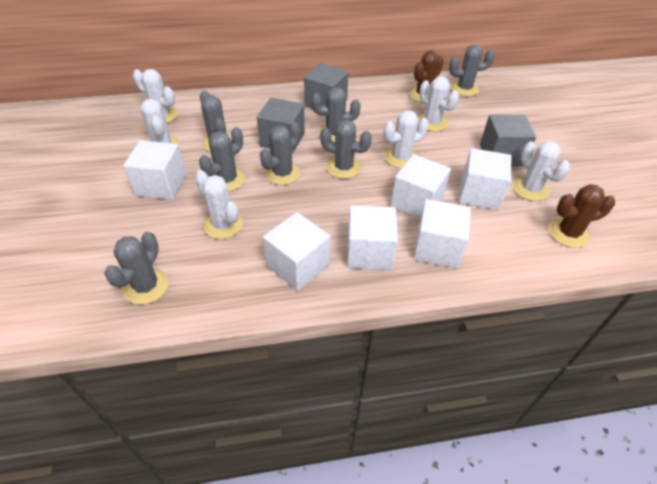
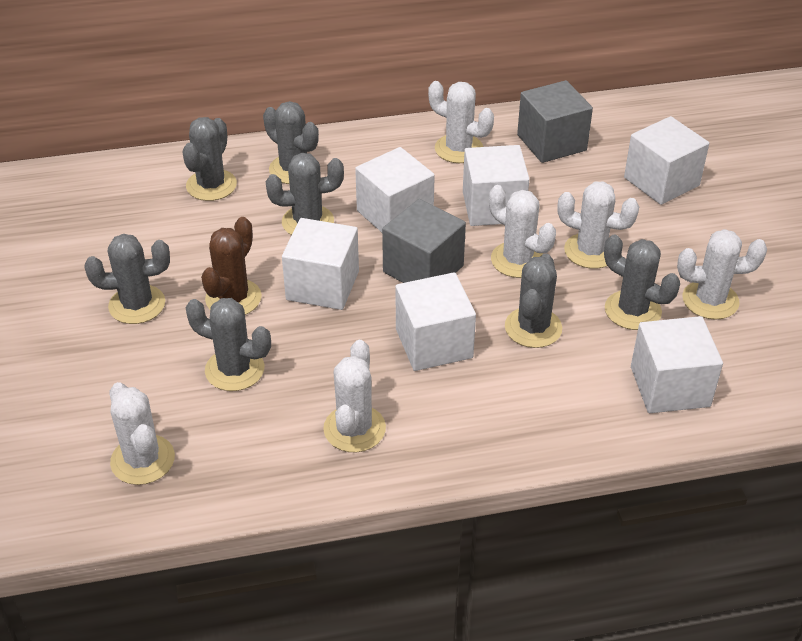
brown cactus: 2 -> 1
grey cube: 3 -> 2

